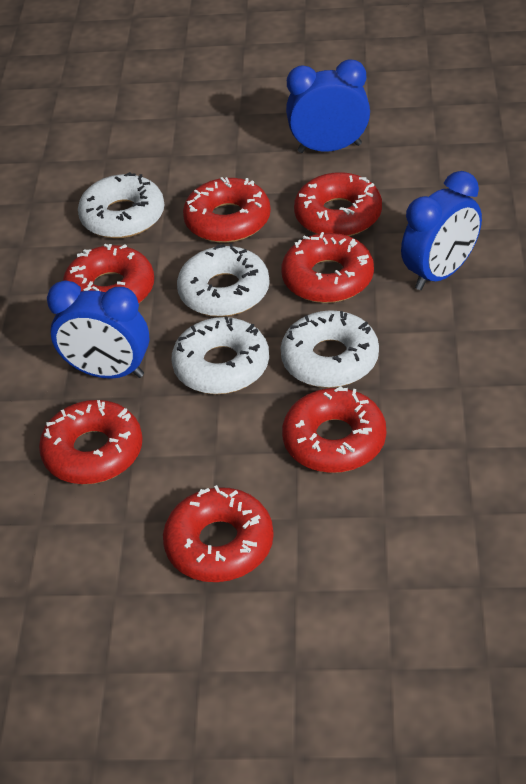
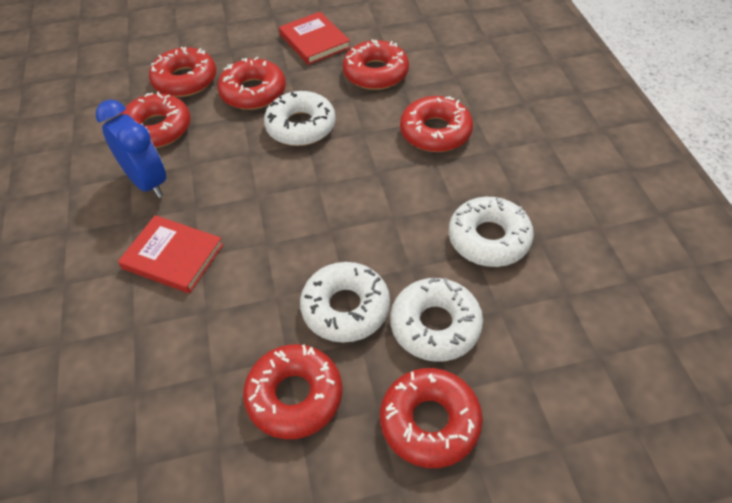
blue clock: 3 -> 1
red book: 0 -> 2

